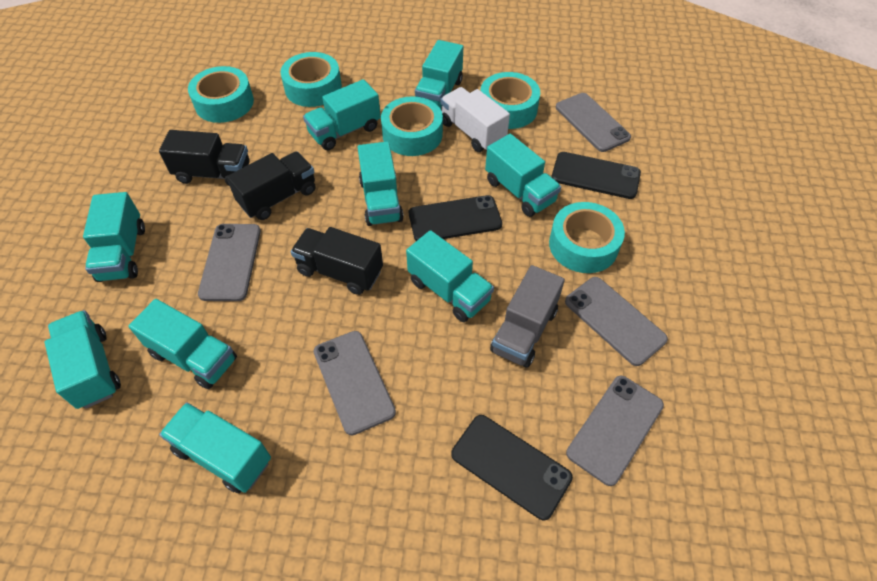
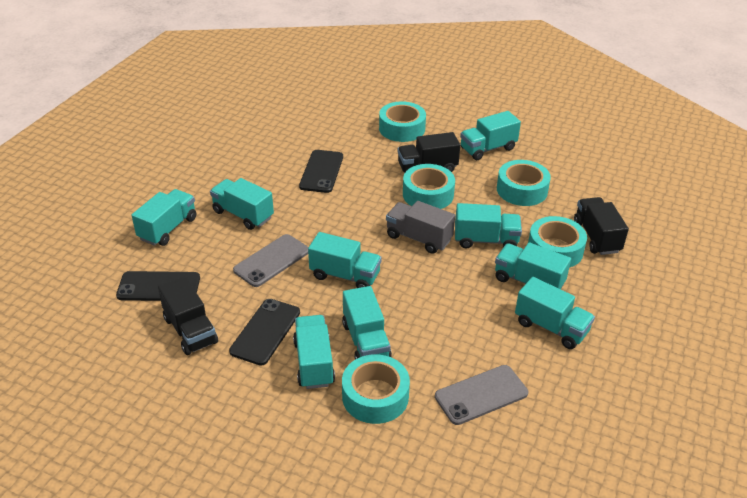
grey phone: 5 -> 2
white truck: 1 -> 0

